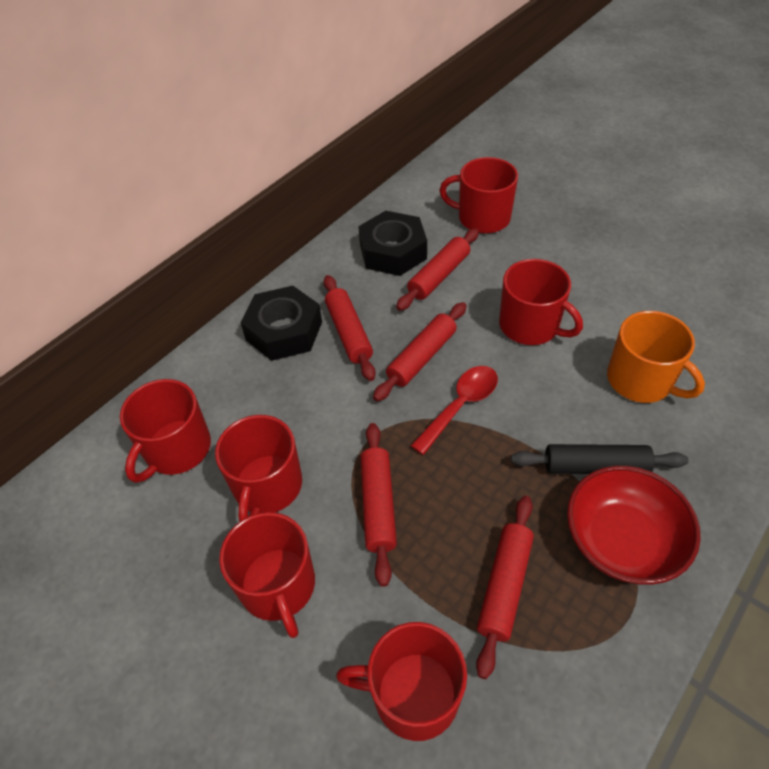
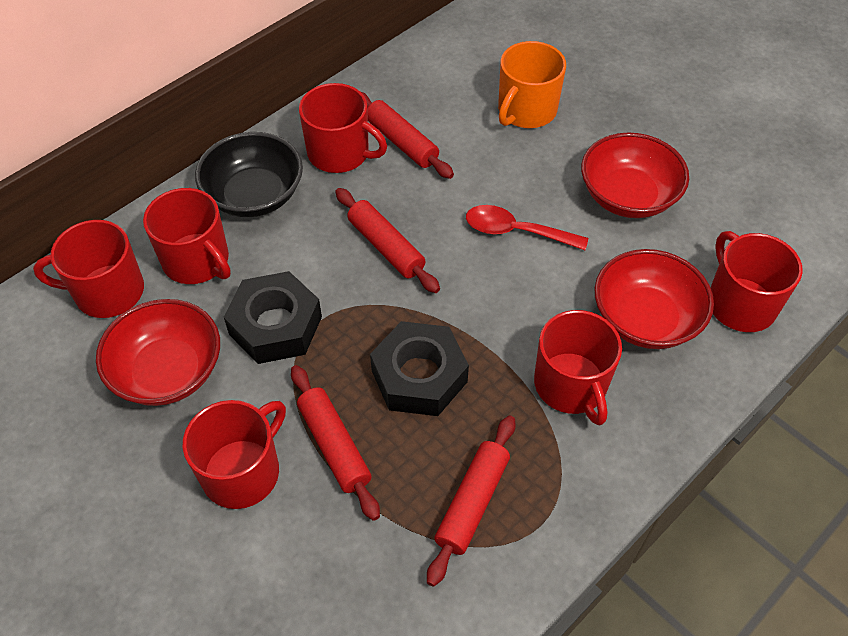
black bowl: 0 -> 1
black rolling pin: 1 -> 0
red bowl: 1 -> 3
red rolling pin: 5 -> 4

